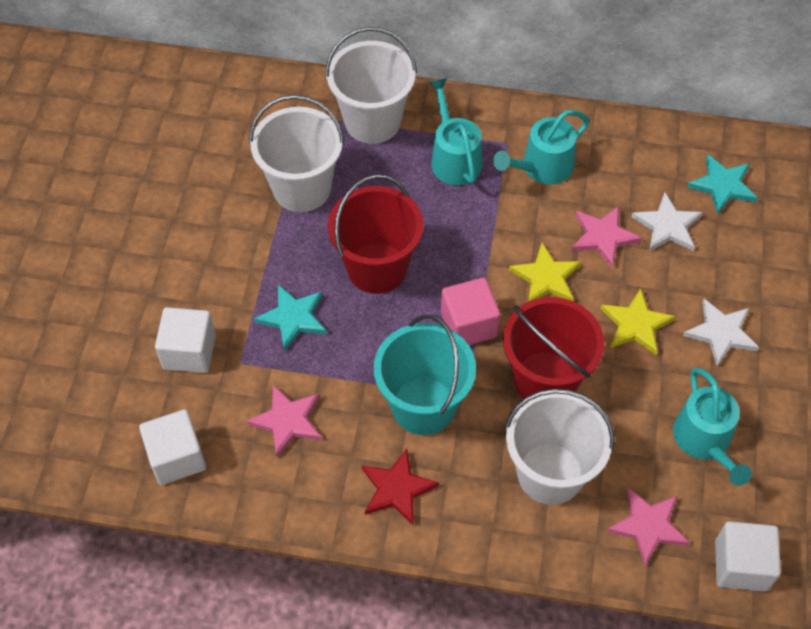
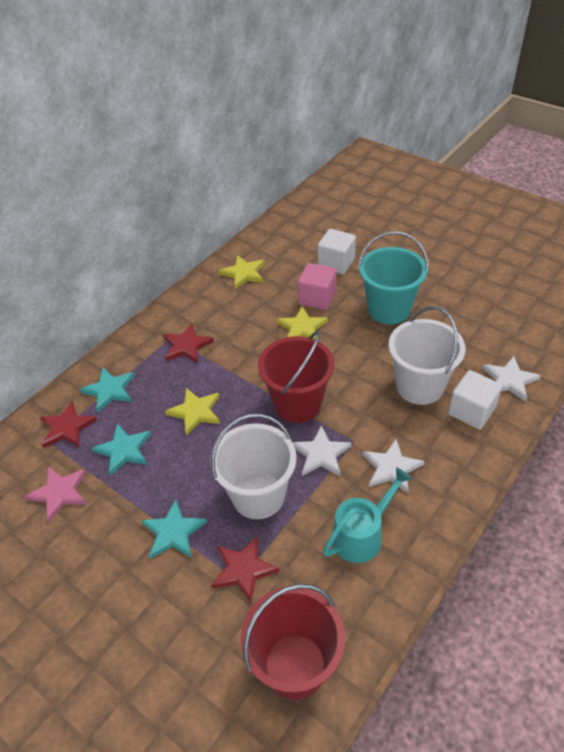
pink star: 3 -> 1
red star: 1 -> 3
turquoise star: 2 -> 3
turquoise watering can: 3 -> 1
white bucket: 3 -> 2
white cube: 3 -> 2
white star: 2 -> 3
yellow star: 2 -> 3

